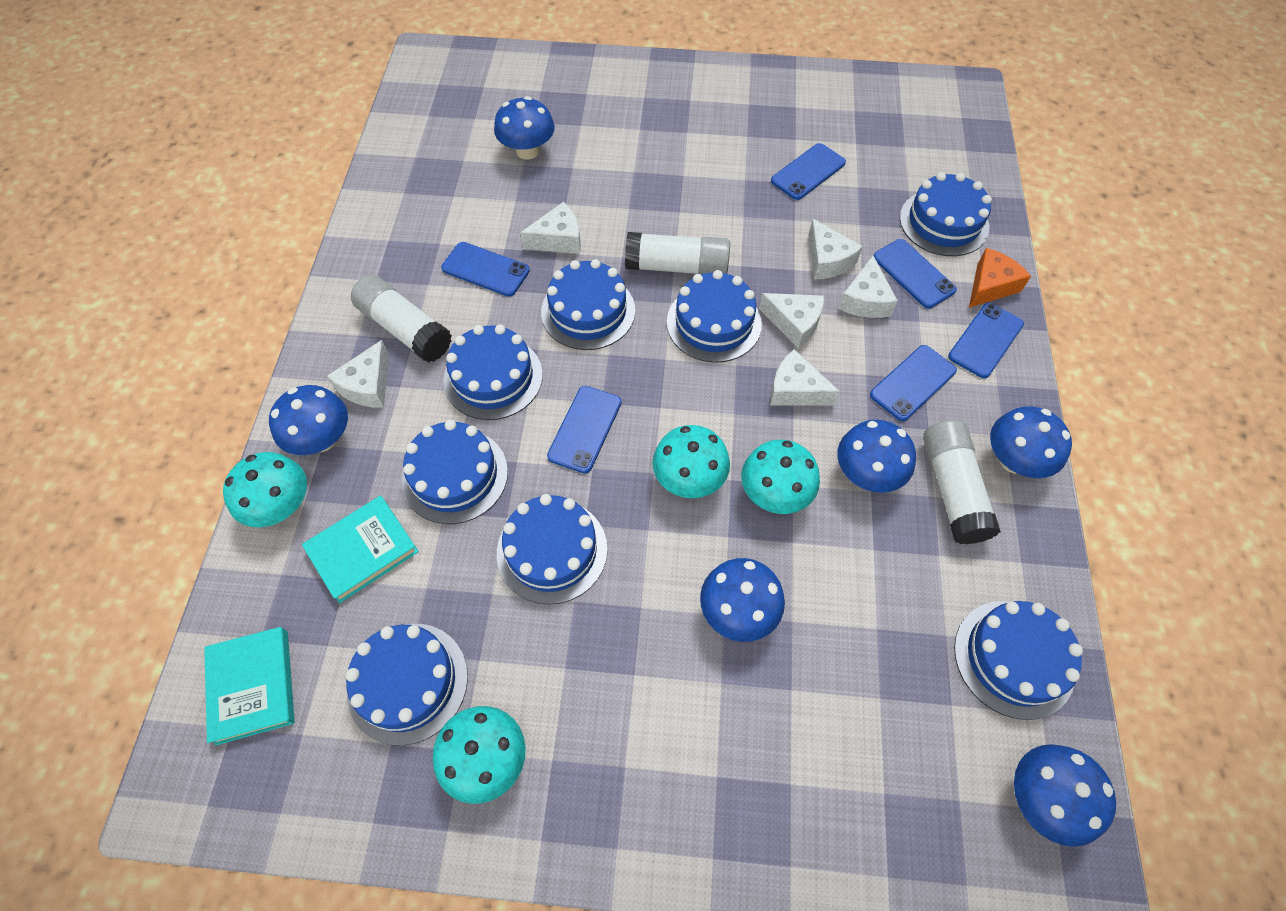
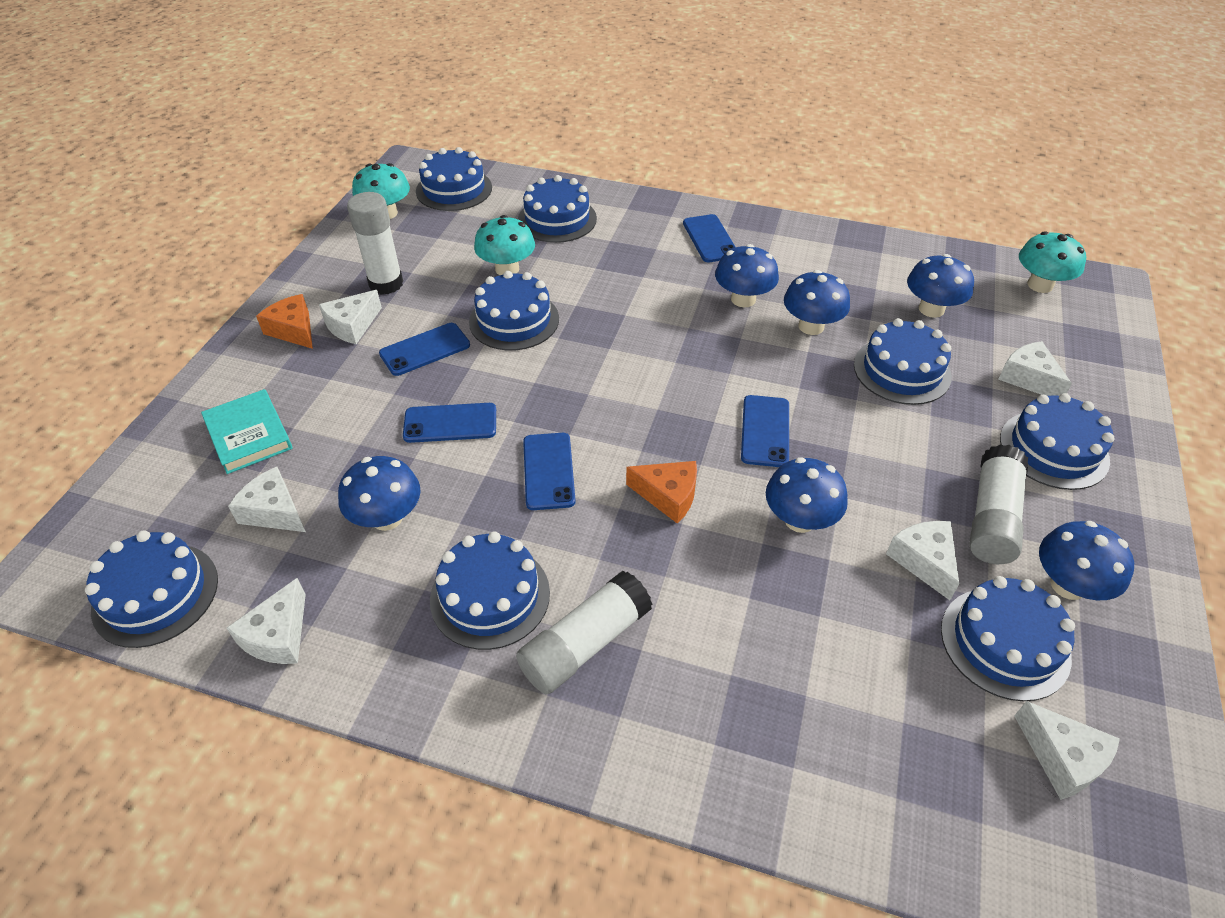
blue phone: 6 -> 5
orange cheese: 1 -> 2
turquoise book: 2 -> 1
turquoise mushroom: 4 -> 3

